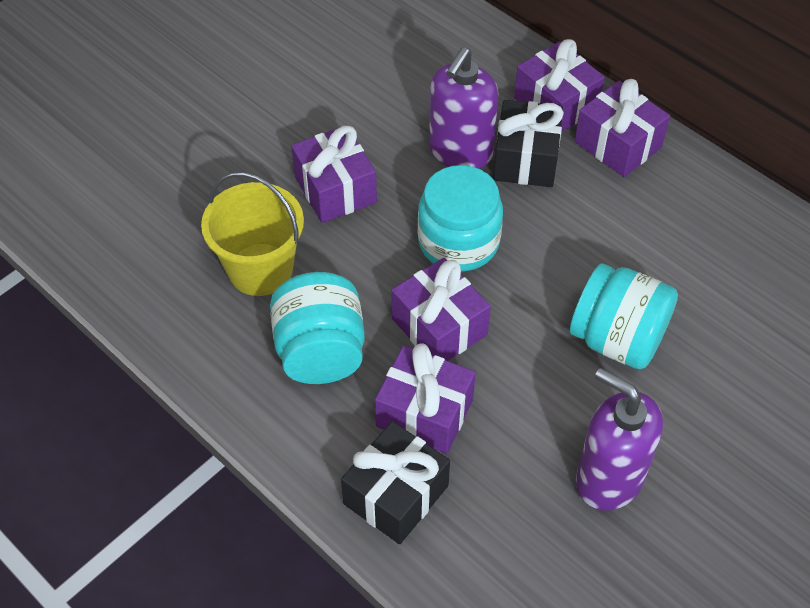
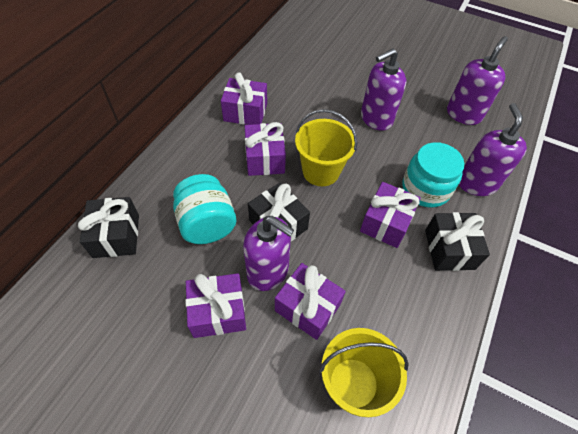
black gift: 2 -> 3
purple soap dispenser: 2 -> 4
turquoise jar: 3 -> 2
yellow bucket: 1 -> 2

